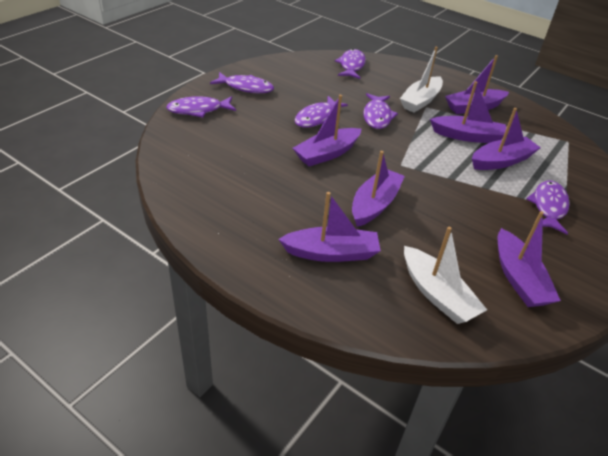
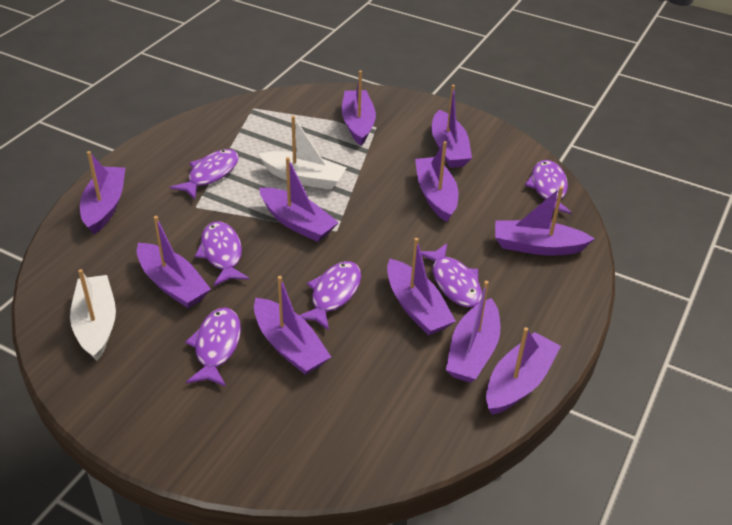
purple boat: 7 -> 11

